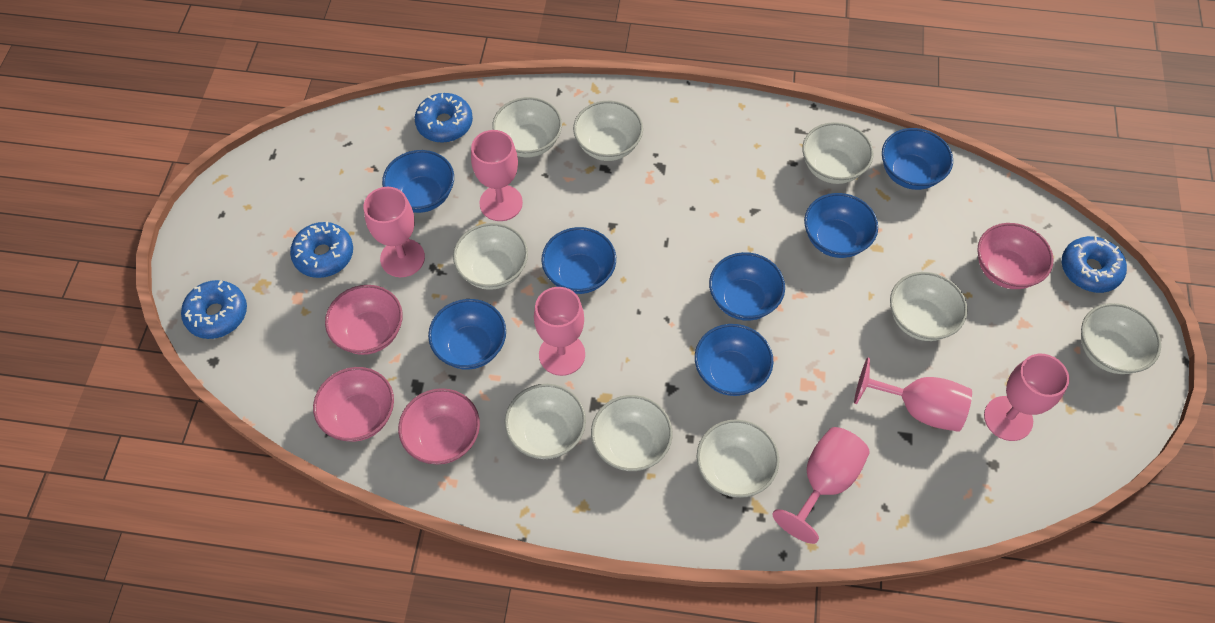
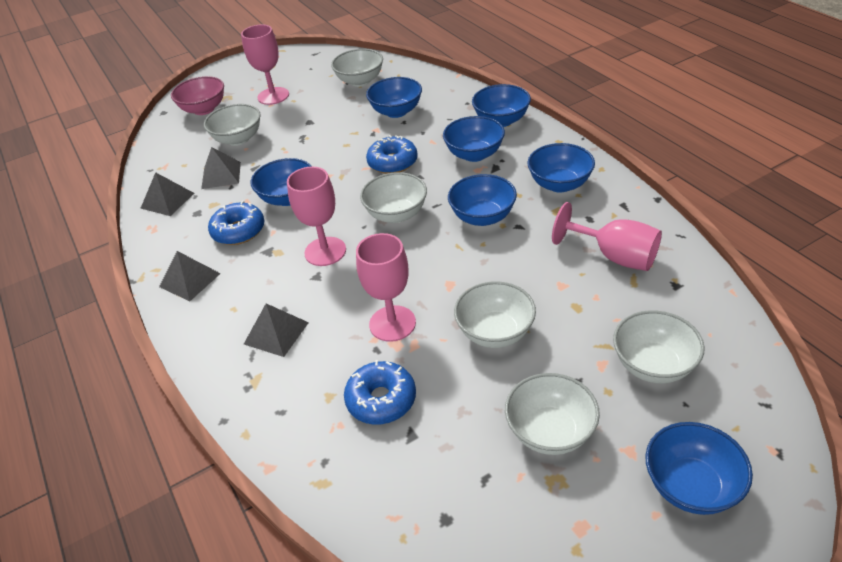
blue donut: 4 -> 3
grey pyramid: 0 -> 4
pink bowl: 4 -> 1
pink goblet: 6 -> 4
white bowl: 9 -> 6

